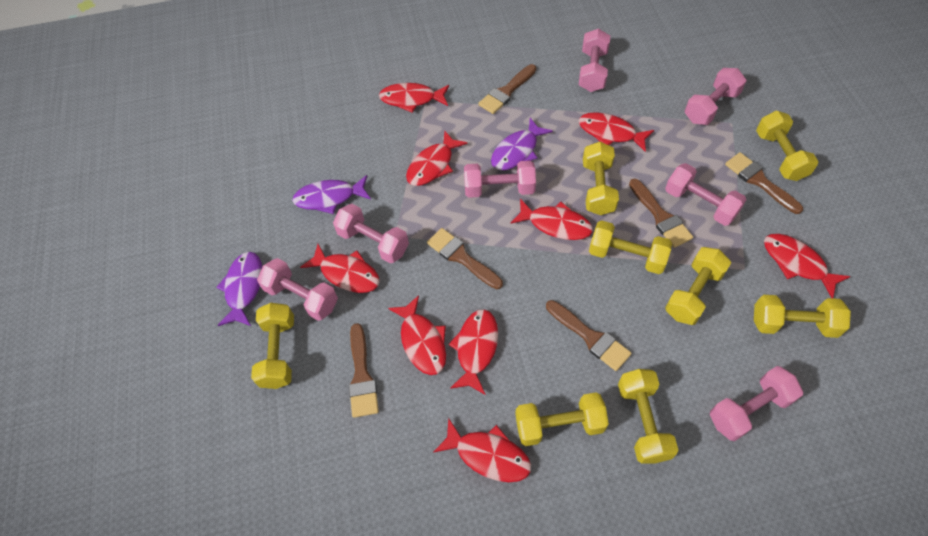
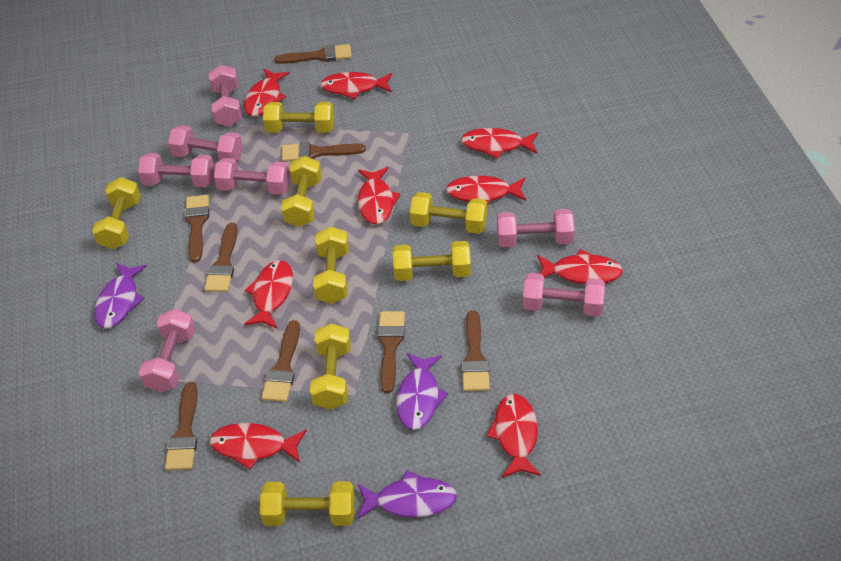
brown brush: 6 -> 8

